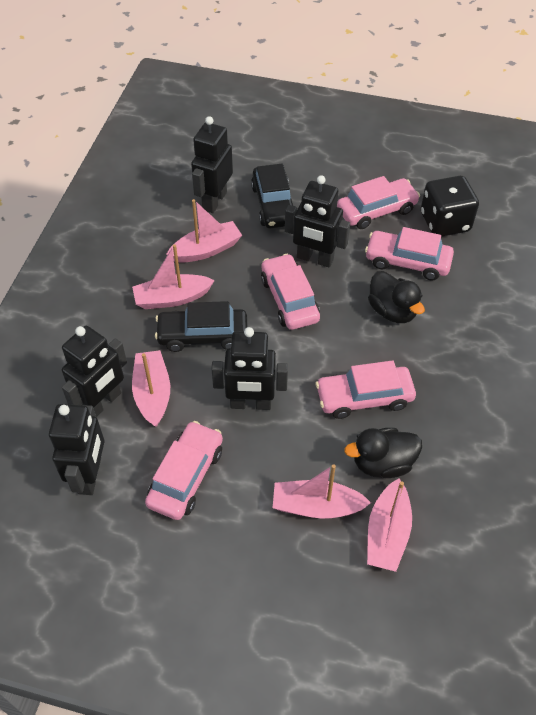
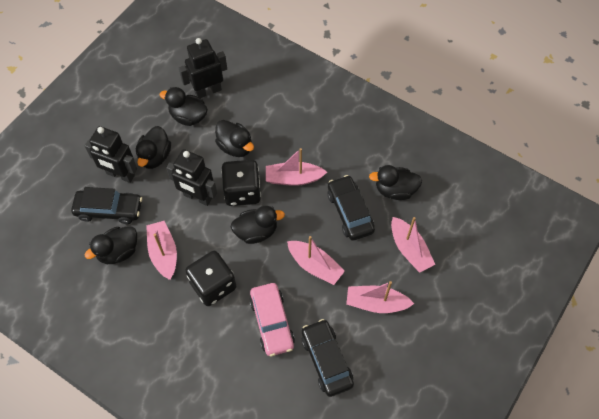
black car: 2 -> 3
black dice: 1 -> 2
black duck: 2 -> 6
black robot: 5 -> 3
pink car: 5 -> 1

